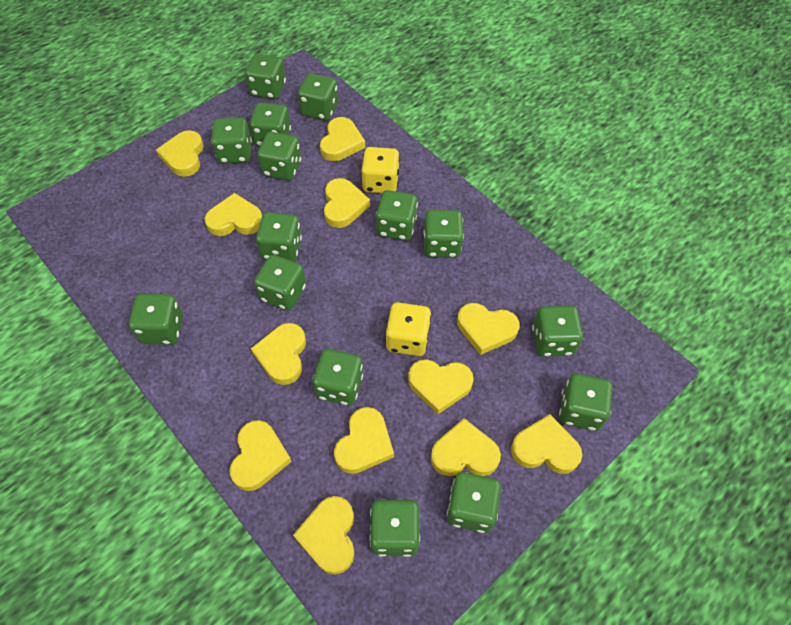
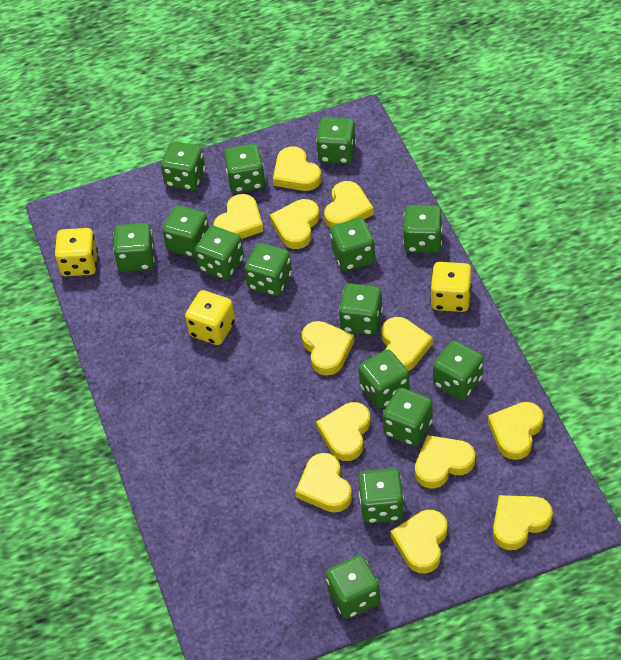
yellow dice: 2 -> 3

